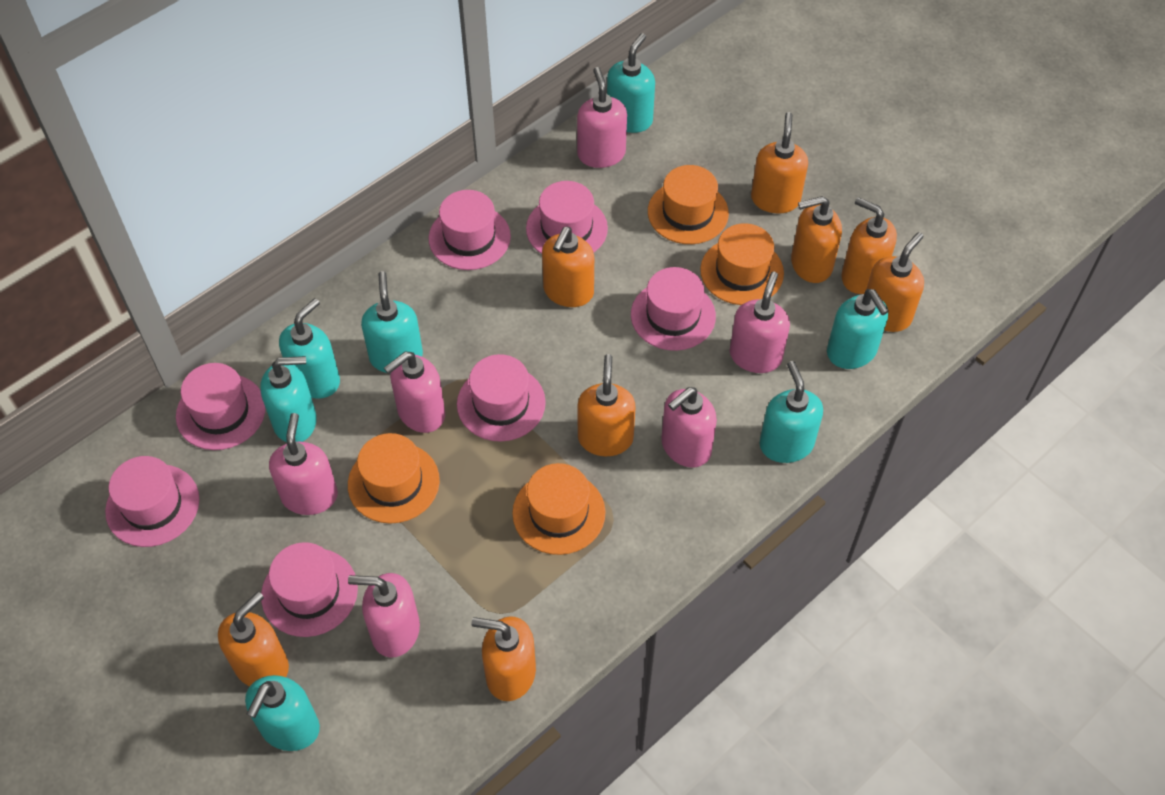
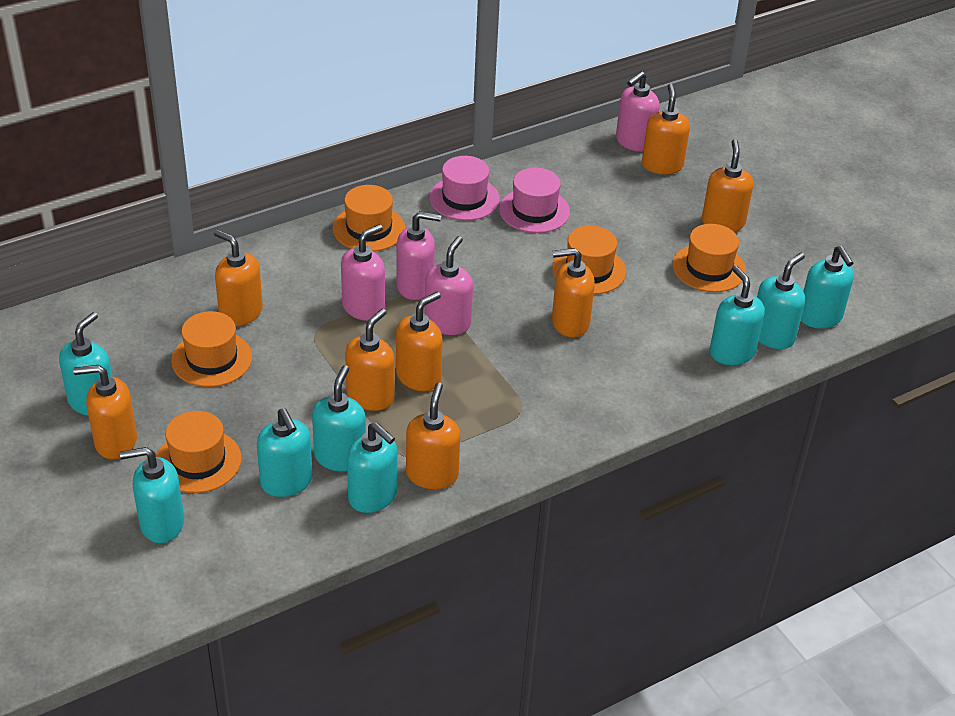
orange hat: 4 -> 5
pink hat: 7 -> 2
pink soap dispenser: 6 -> 4
turquoise soap dispenser: 7 -> 8

